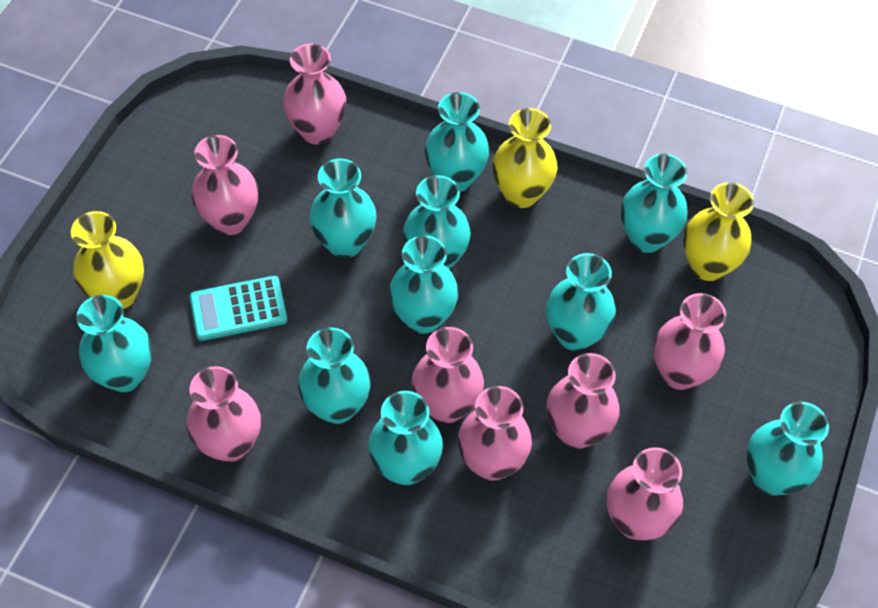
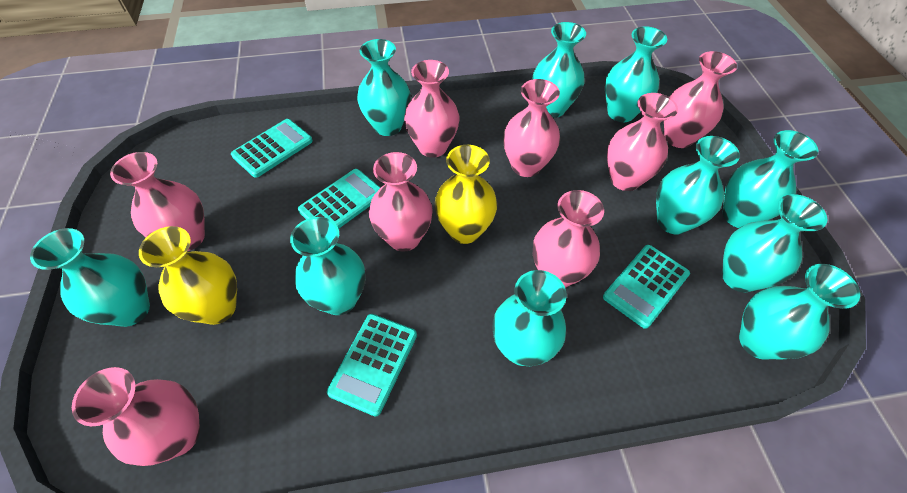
turquoise calculator: 1 -> 4
yellow vase: 3 -> 2

